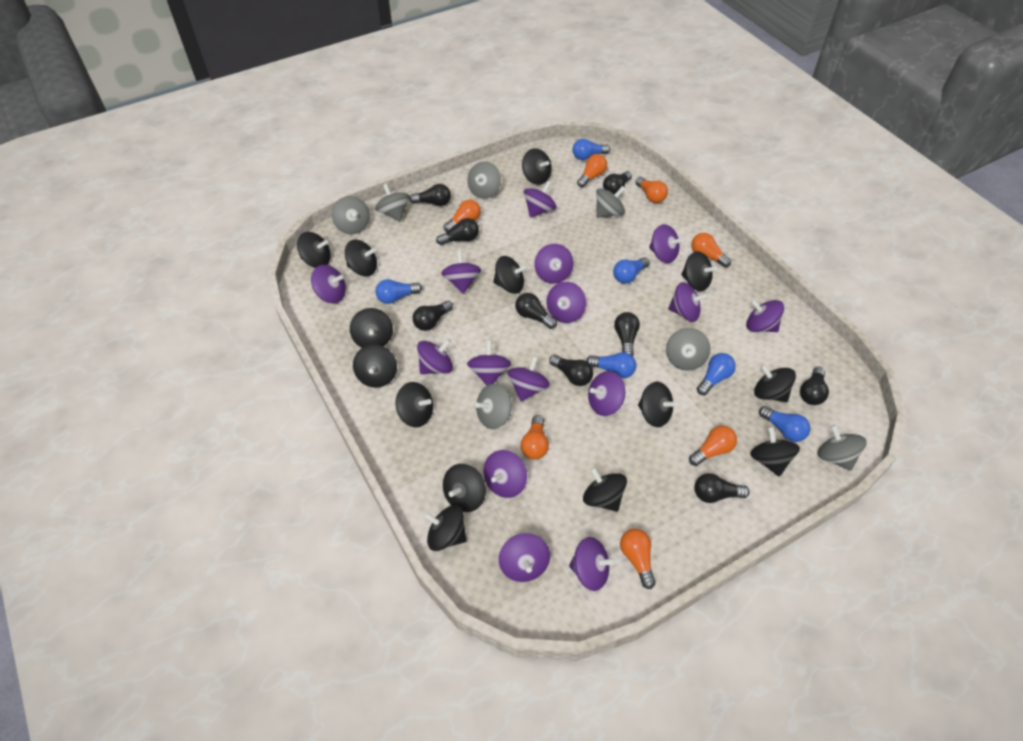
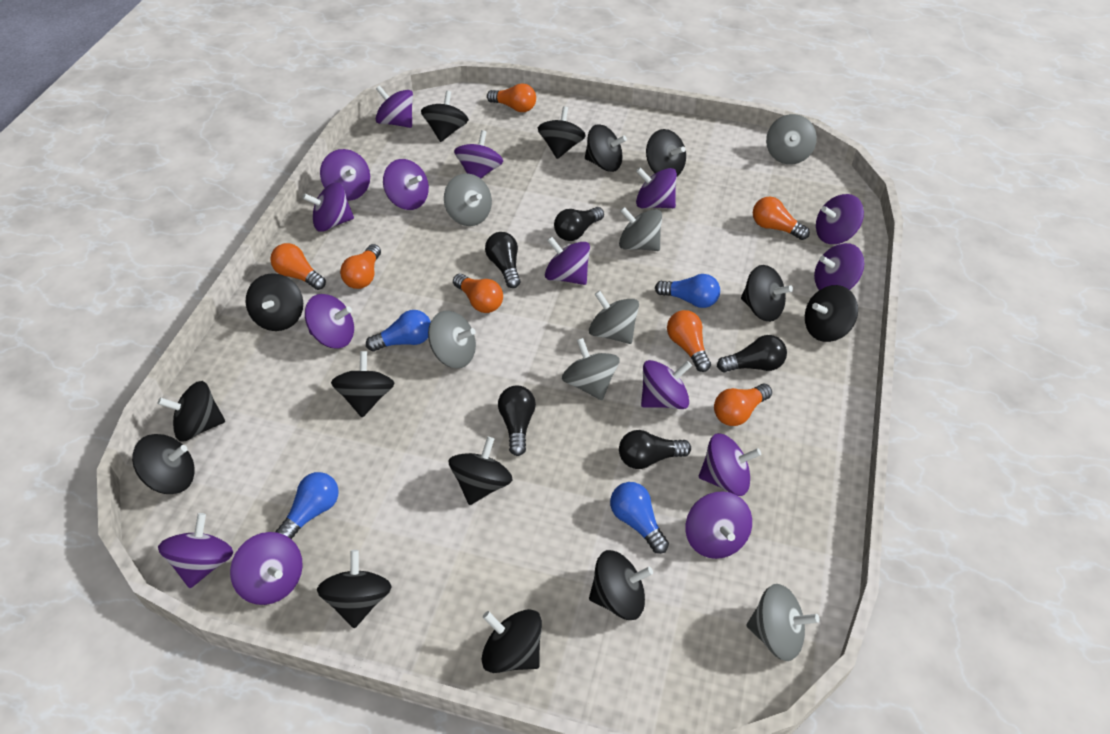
black light bulb: 9 -> 5
blue light bulb: 6 -> 4

